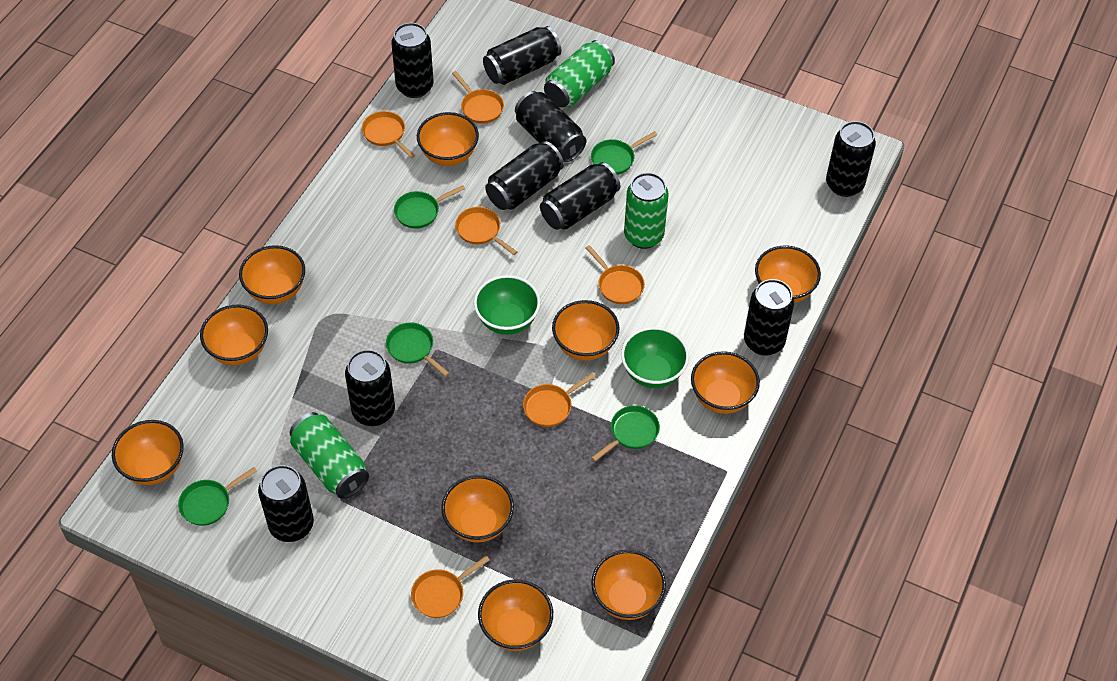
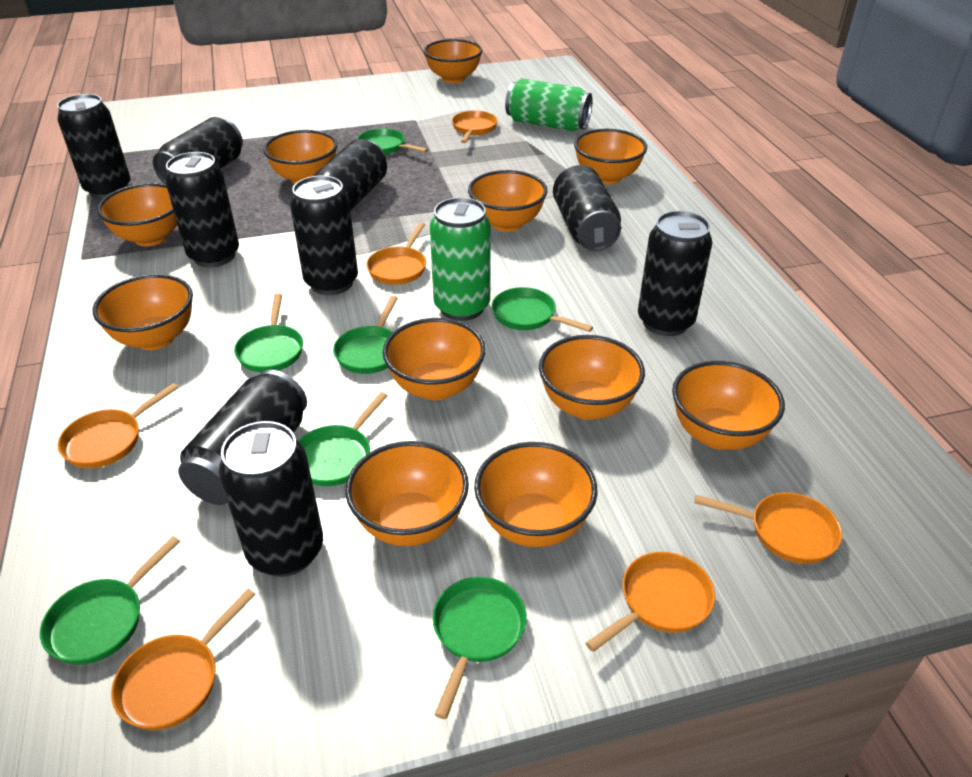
green bowl: 2 -> 0
green can: 3 -> 2
green pan: 5 -> 7
orange bowl: 10 -> 11

